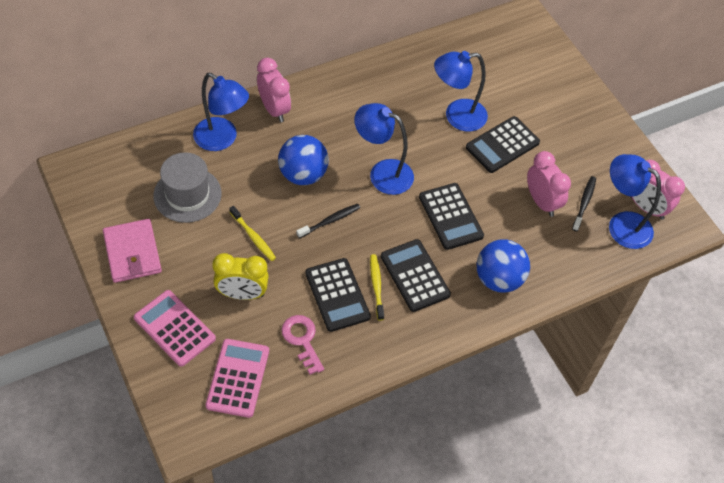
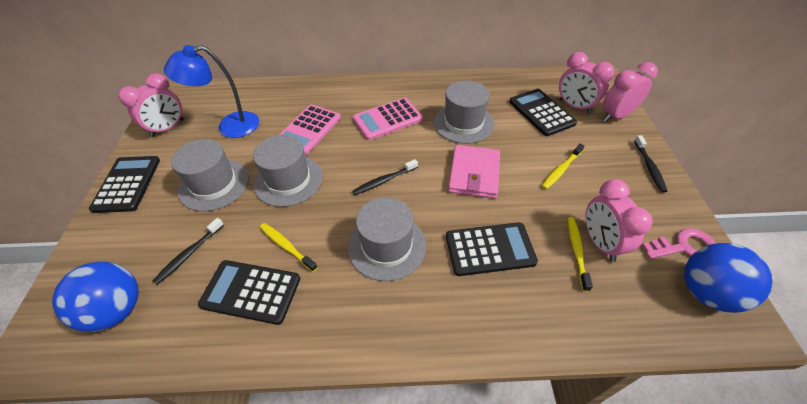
black toothbrush: 2 -> 3
blue lamp: 4 -> 1
grey hat: 1 -> 4
pink clock: 3 -> 4
yellow clock: 1 -> 0
yellow toothbrush: 2 -> 3

